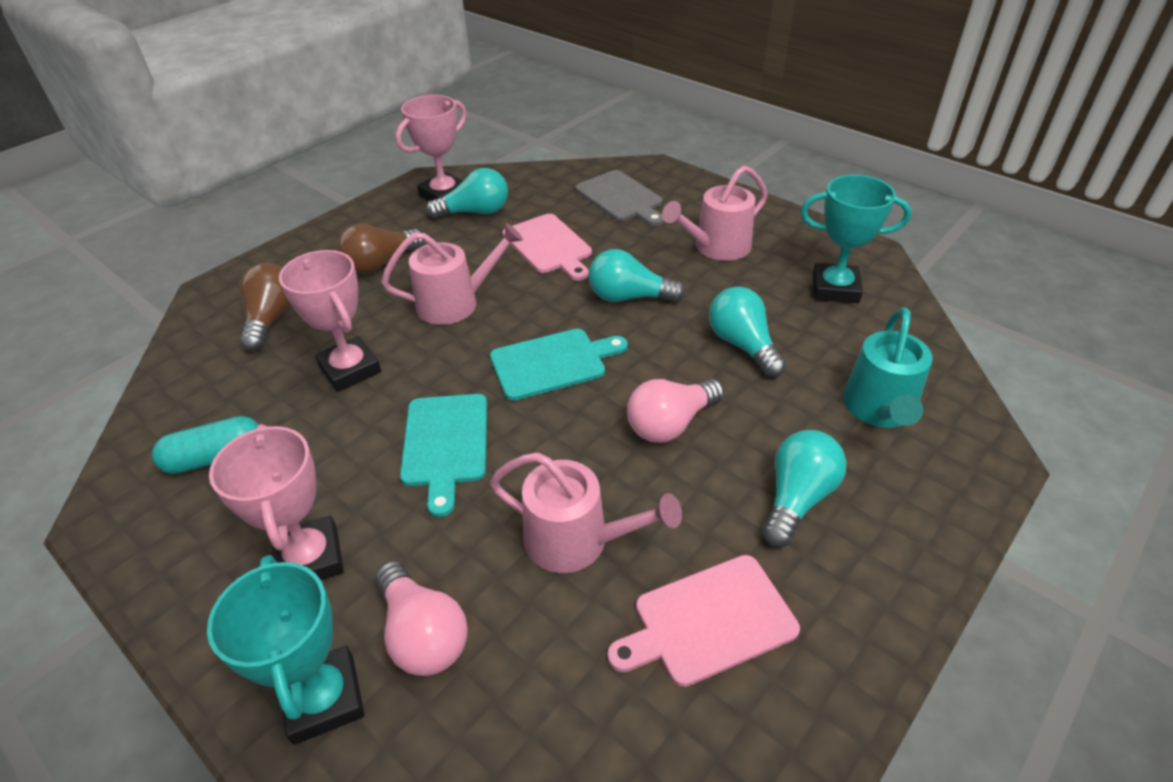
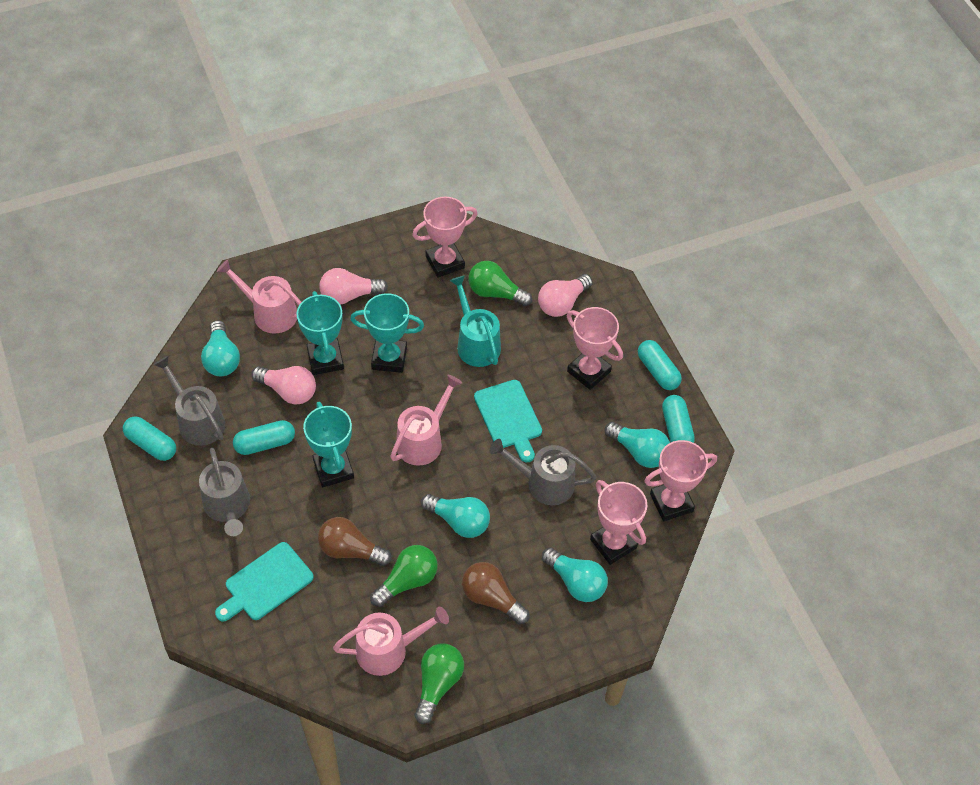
green light bulb: 0 -> 3
grey cutting board: 1 -> 0
grey watering can: 0 -> 3
pink cutting board: 2 -> 0
pink light bulb: 2 -> 3
pink trophy: 3 -> 4
turquoise capsule: 1 -> 4
turquoise trophy: 2 -> 3

